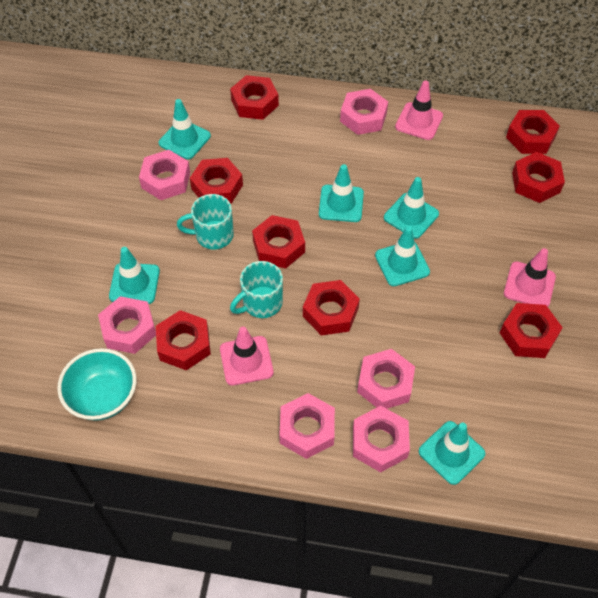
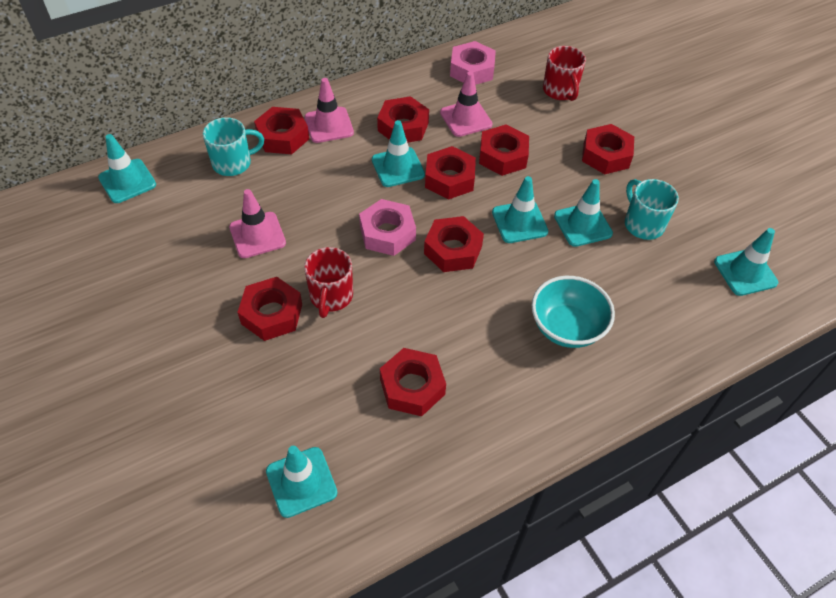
pink nut: 6 -> 2
red mug: 0 -> 2

